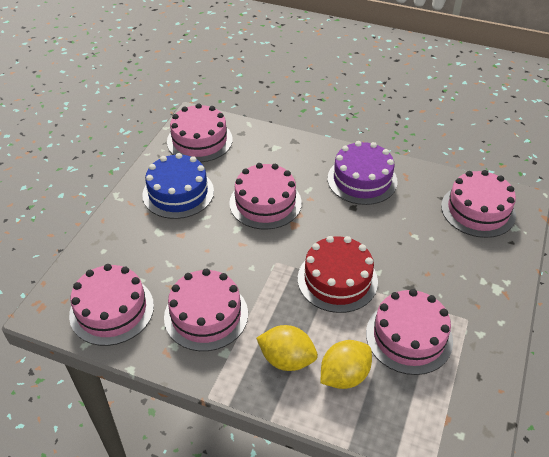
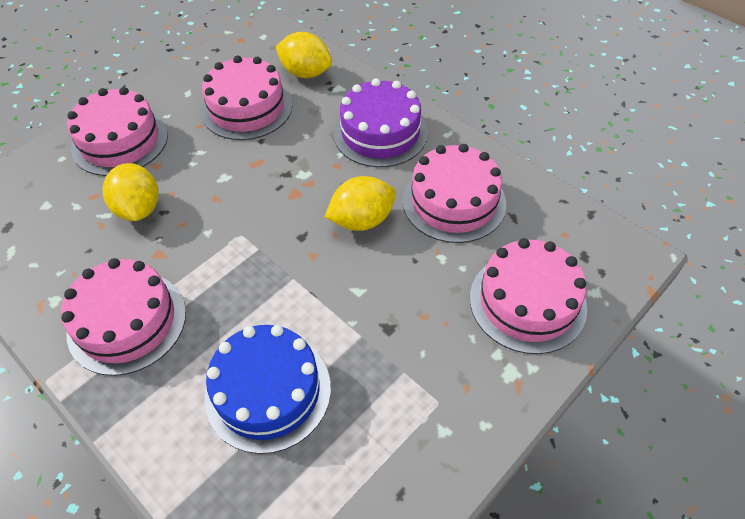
pink cake: 6 -> 5
red cake: 1 -> 0
yellow lemon: 2 -> 3

